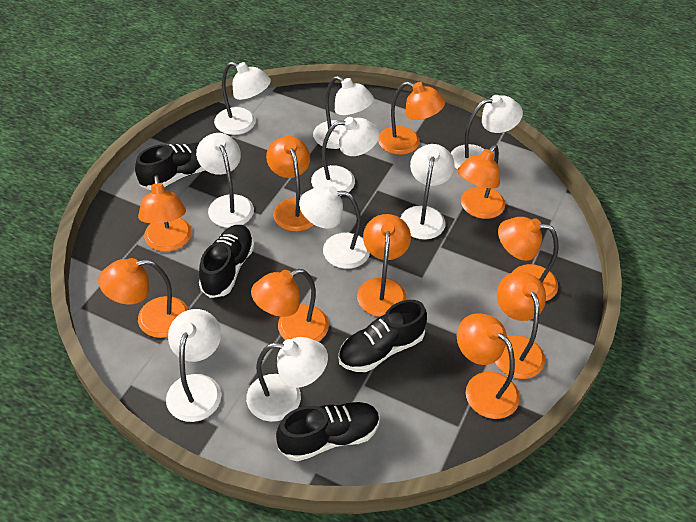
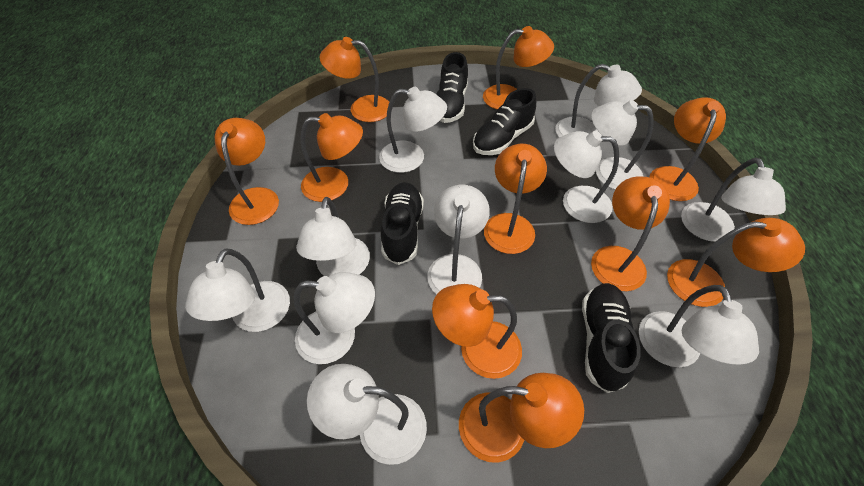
white lamp: 9 -> 11

